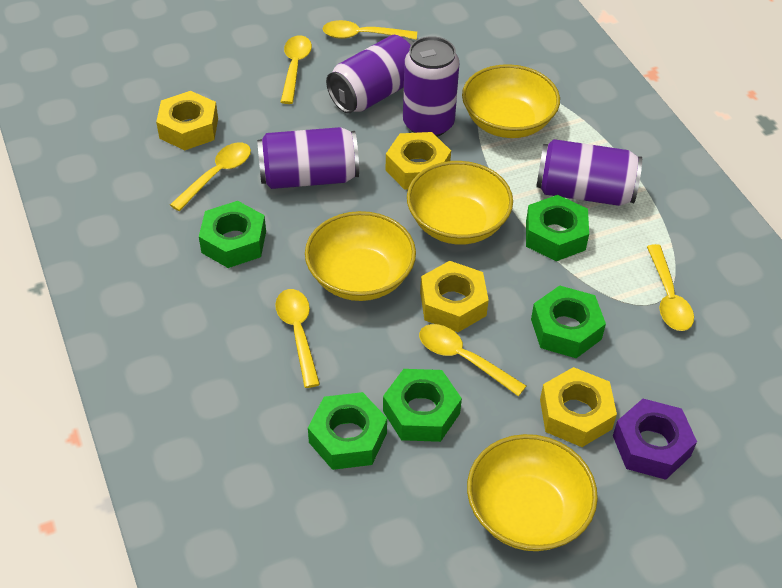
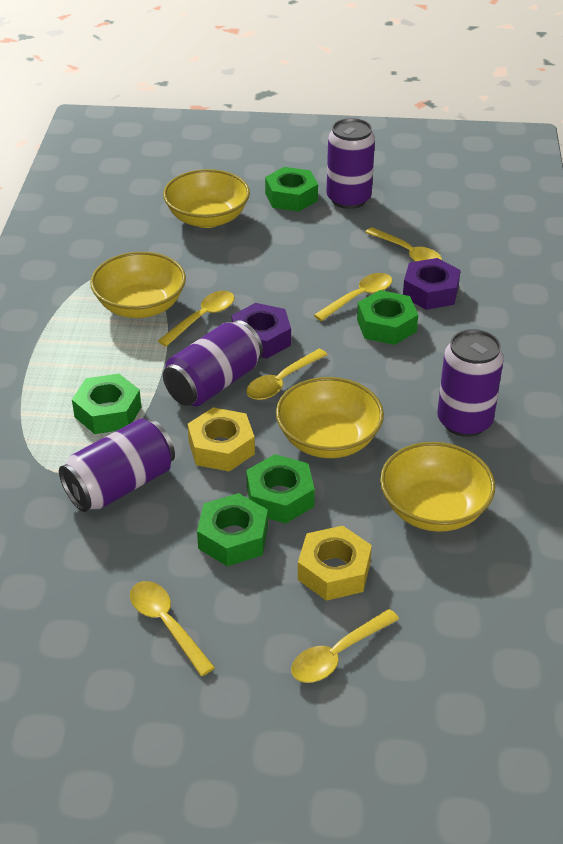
purple nut: 1 -> 2
yellow nut: 4 -> 2

